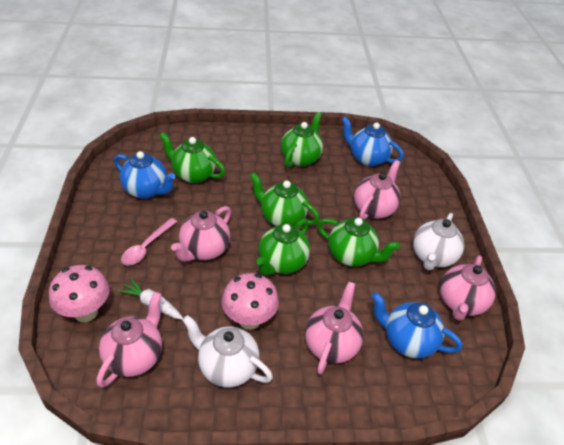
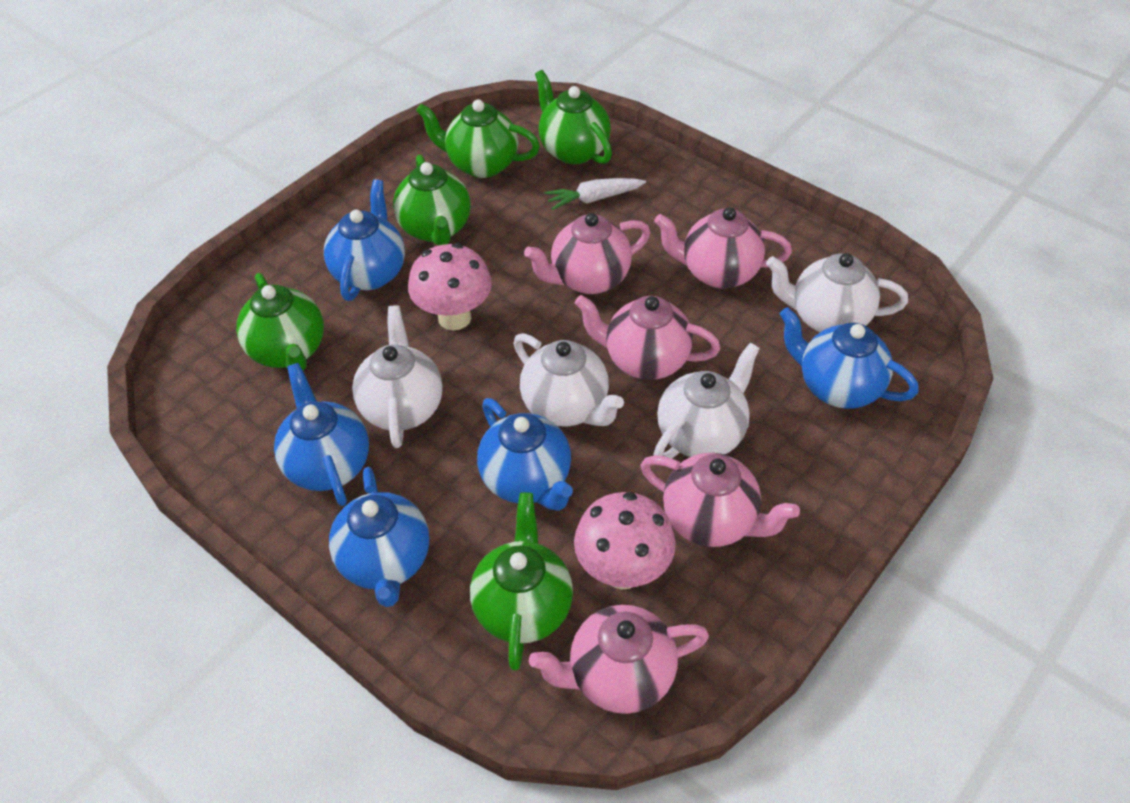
blue teapot: 3 -> 5
pink spoon: 1 -> 0
white teapot: 2 -> 4

